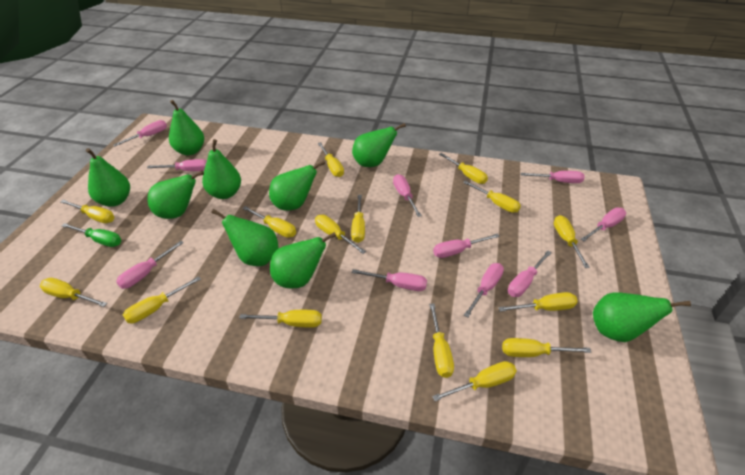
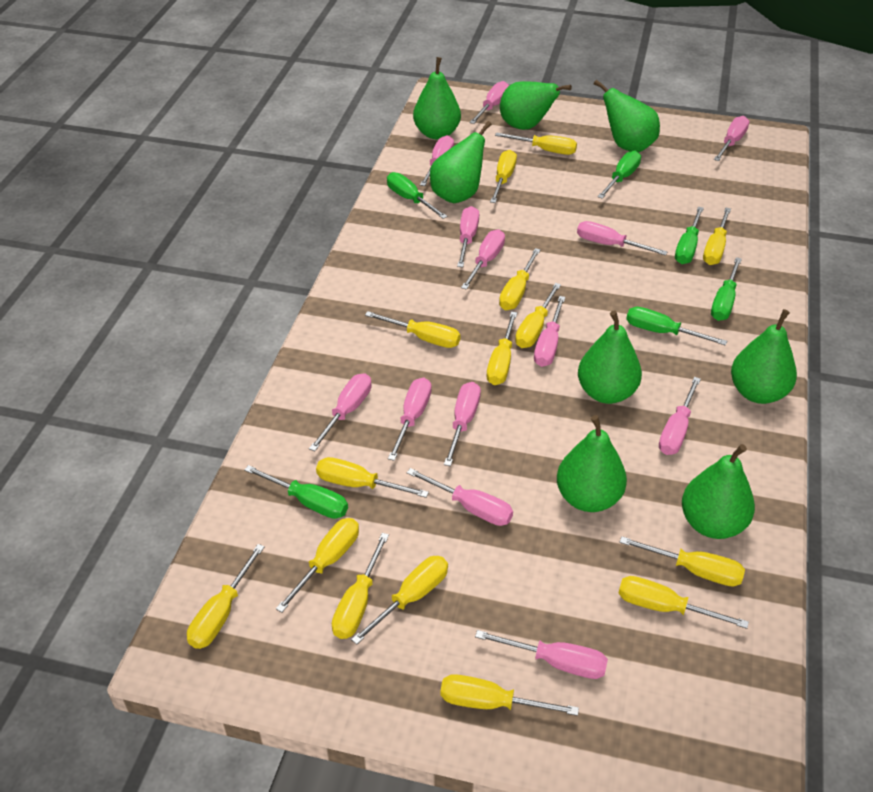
green pear: 9 -> 8
green screwdriver: 1 -> 6
pink screwdriver: 10 -> 13

